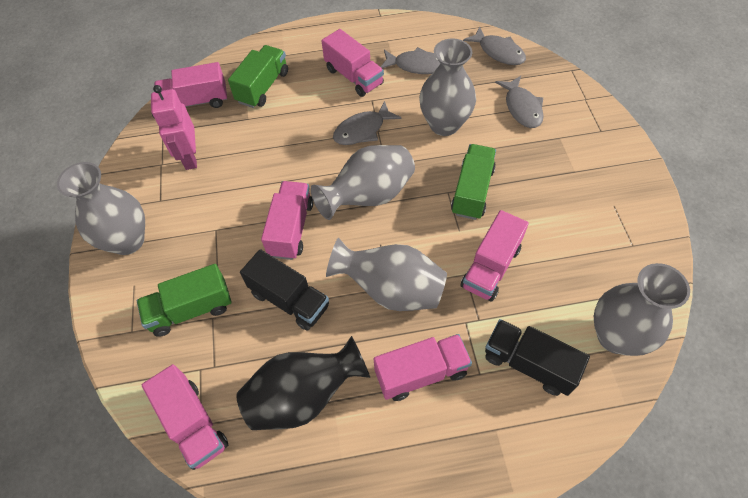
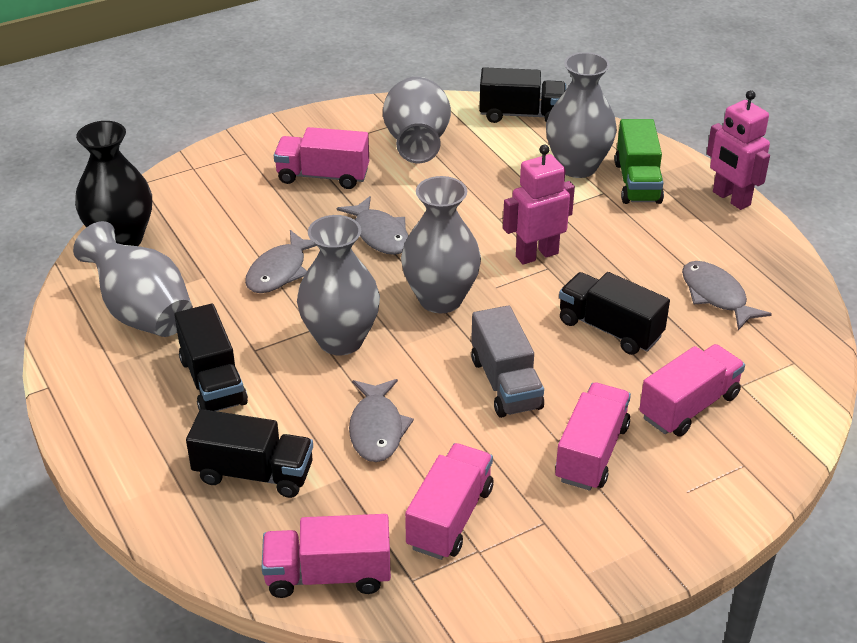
black truck: 2 -> 4
green truck: 3 -> 1
grey truck: 0 -> 1
pink robot: 1 -> 2
pink truck: 6 -> 5

